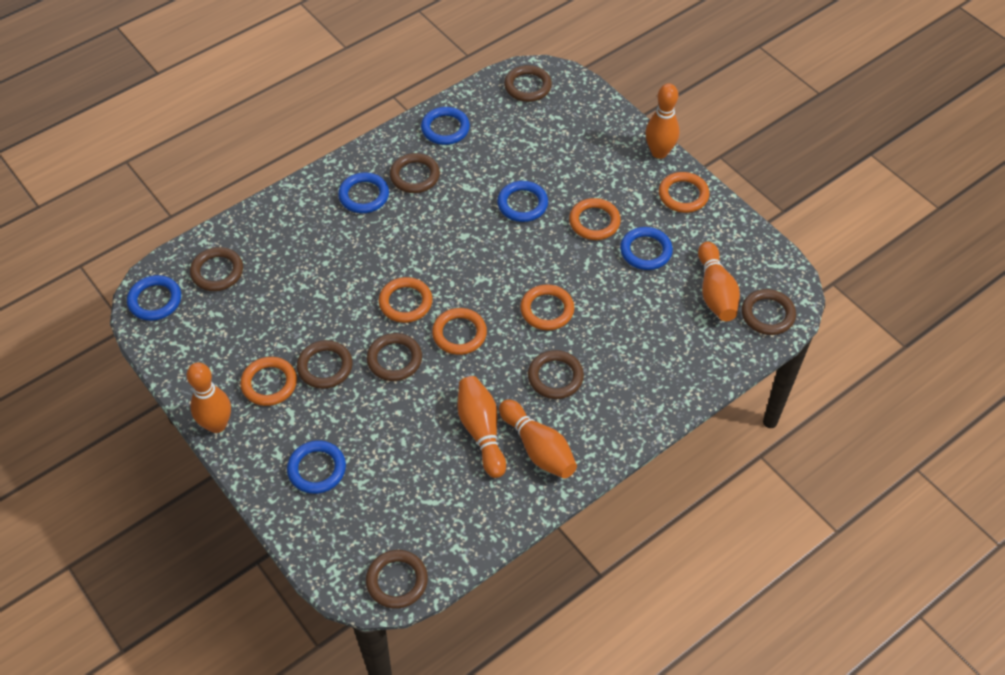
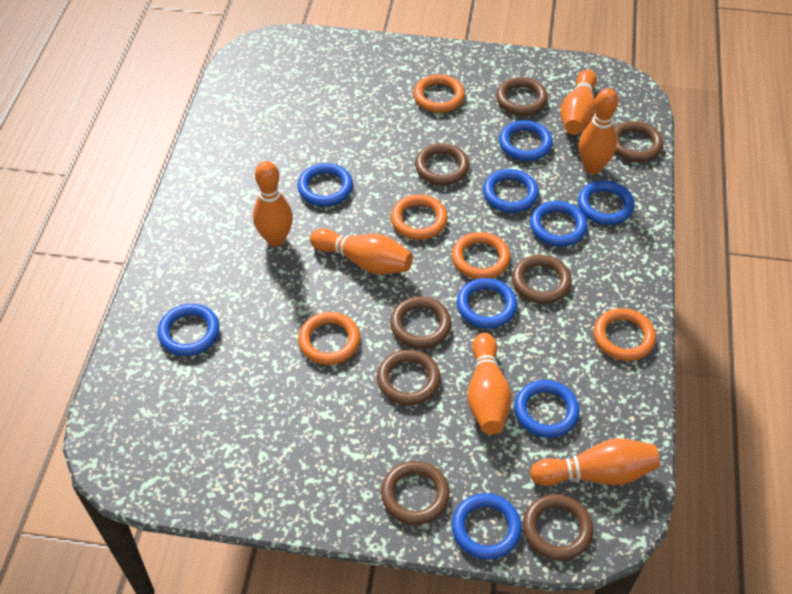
blue ring: 6 -> 9
orange bowling pin: 5 -> 6
orange ring: 6 -> 5

